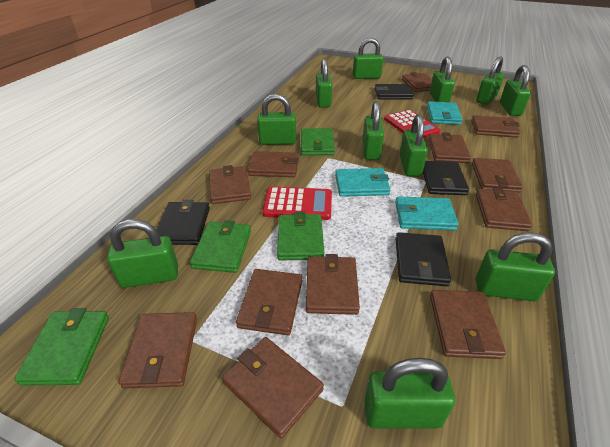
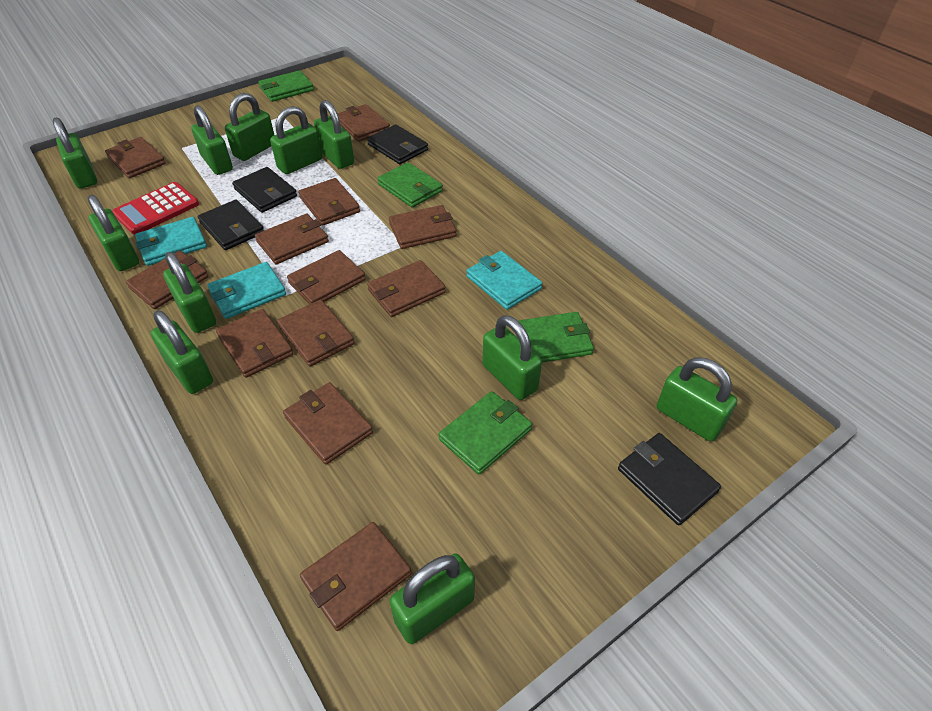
red calculator: 2 -> 1

